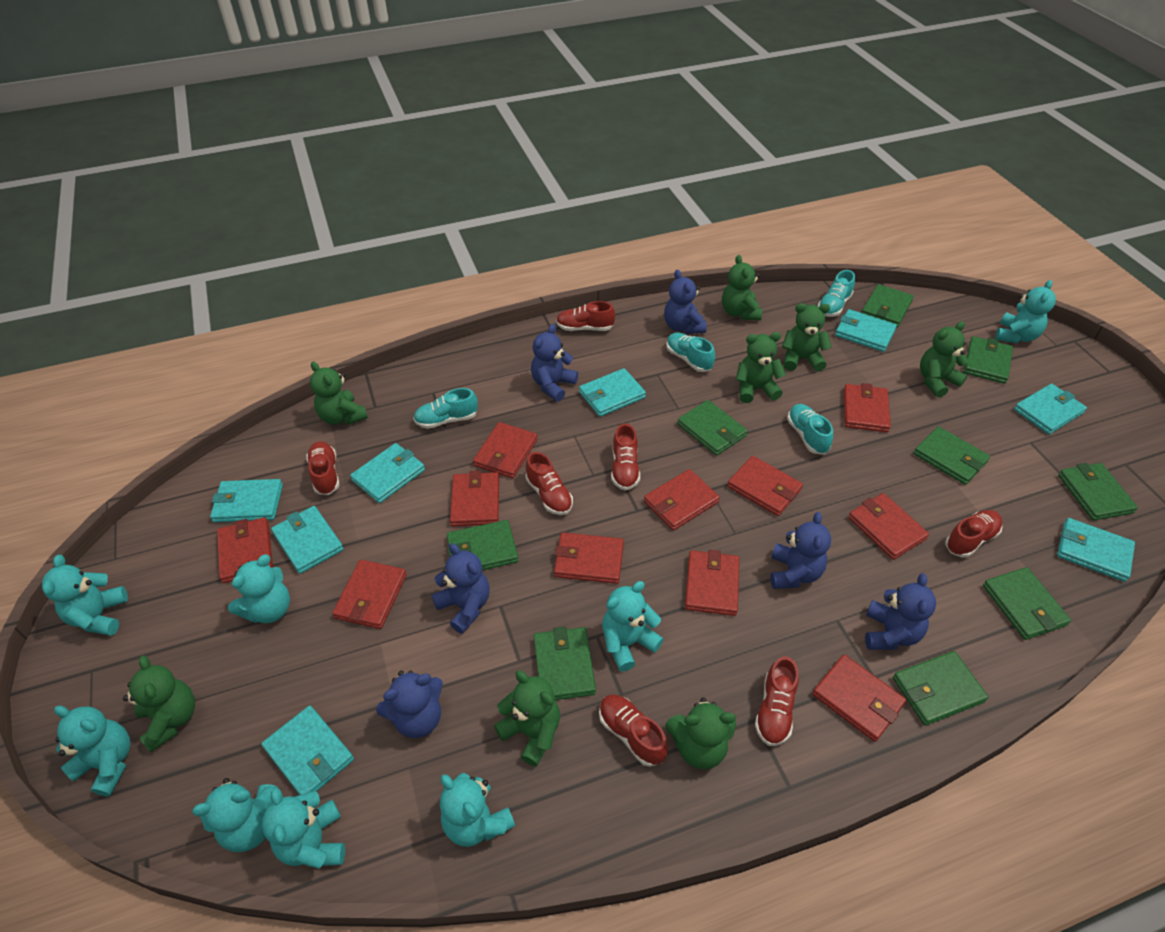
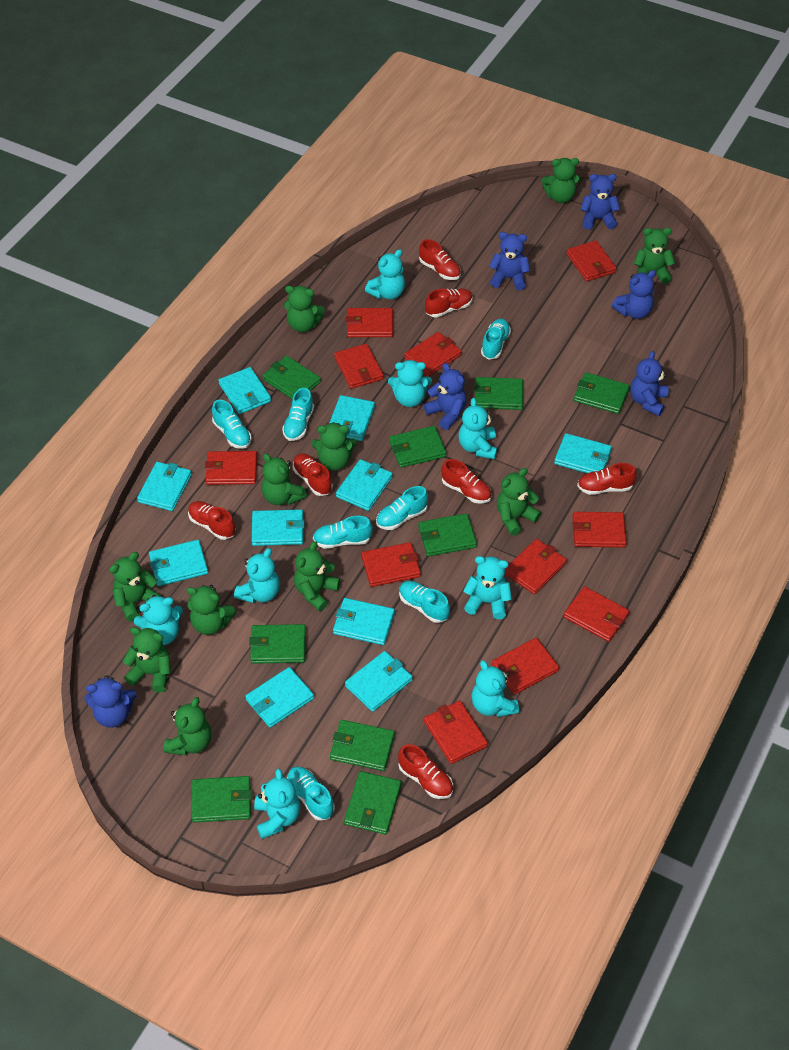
green teddy bear: 8 -> 11
turquoise shoe: 4 -> 7
turquoise wallet: 8 -> 10

